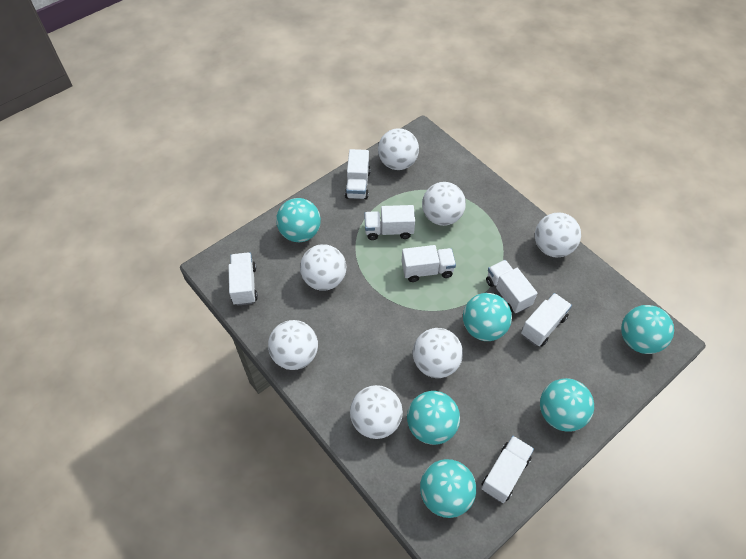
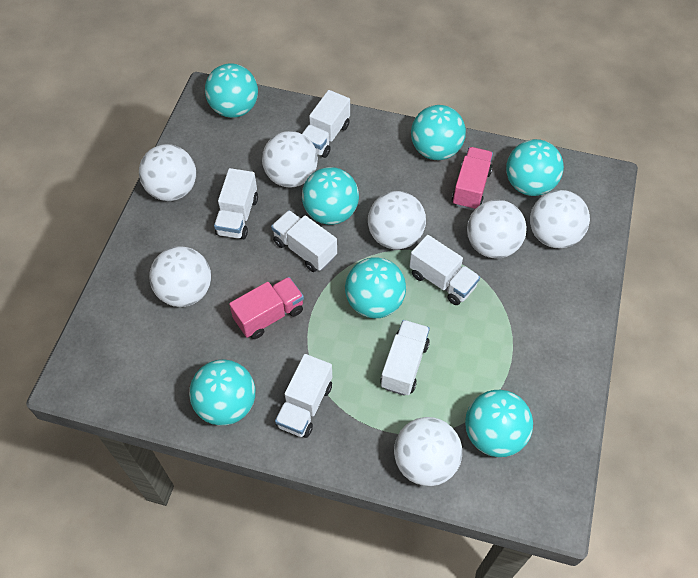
pink truck: 0 -> 2
turquoise ball: 6 -> 7
white truck: 7 -> 6

